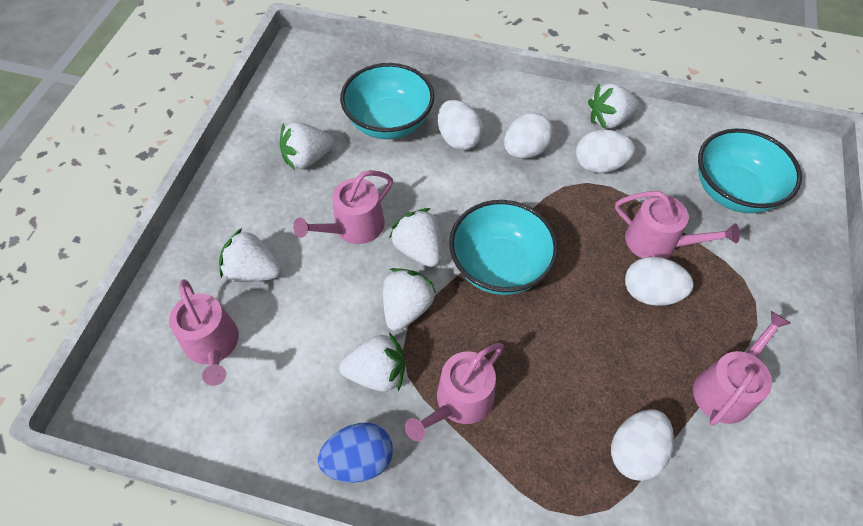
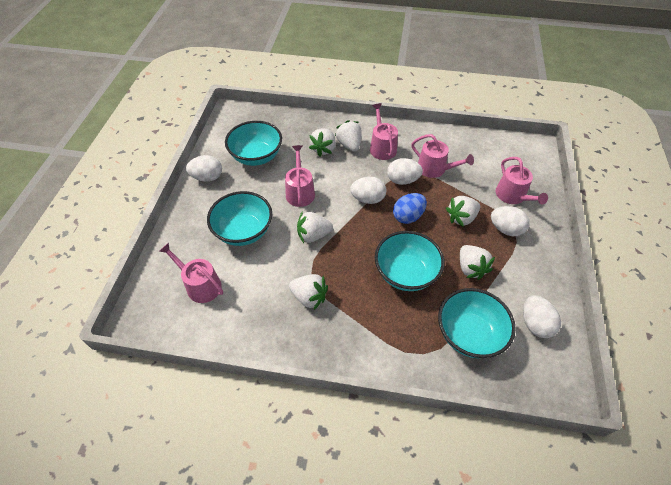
turquoise bowl: 3 -> 4

